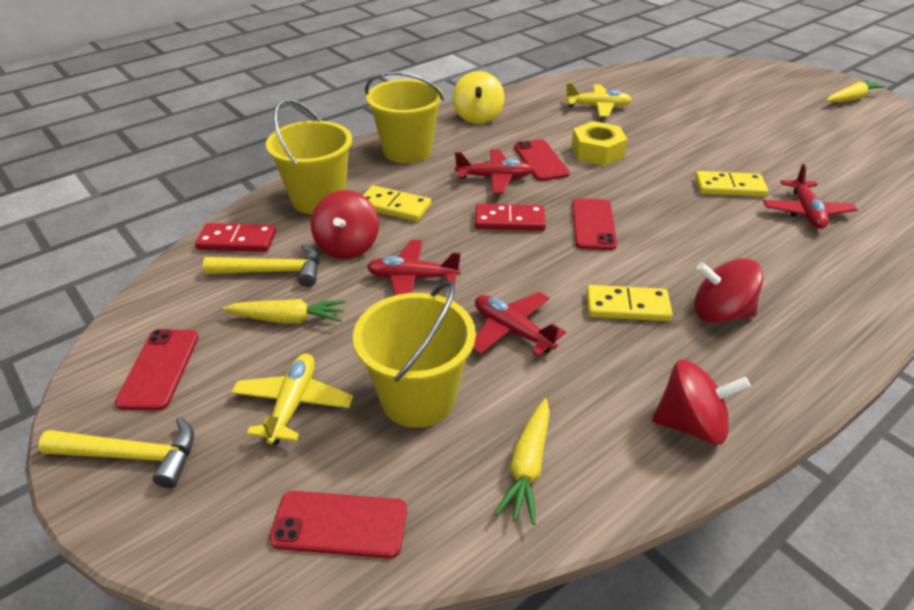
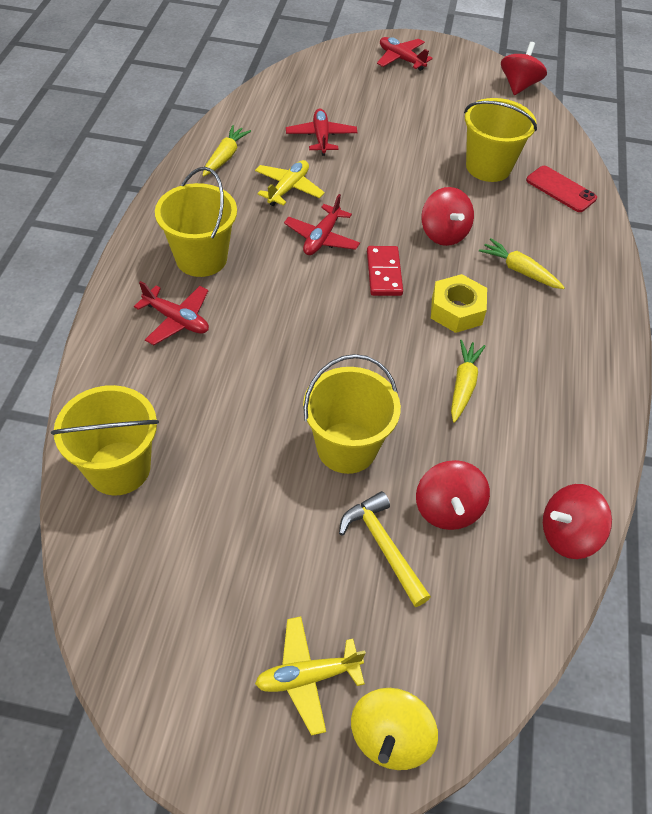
red domino: 2 -> 1
red phone: 4 -> 1
red spinning top: 3 -> 4
yellow bucket: 3 -> 4
yellow domino: 3 -> 0
yellow hammer: 2 -> 1

